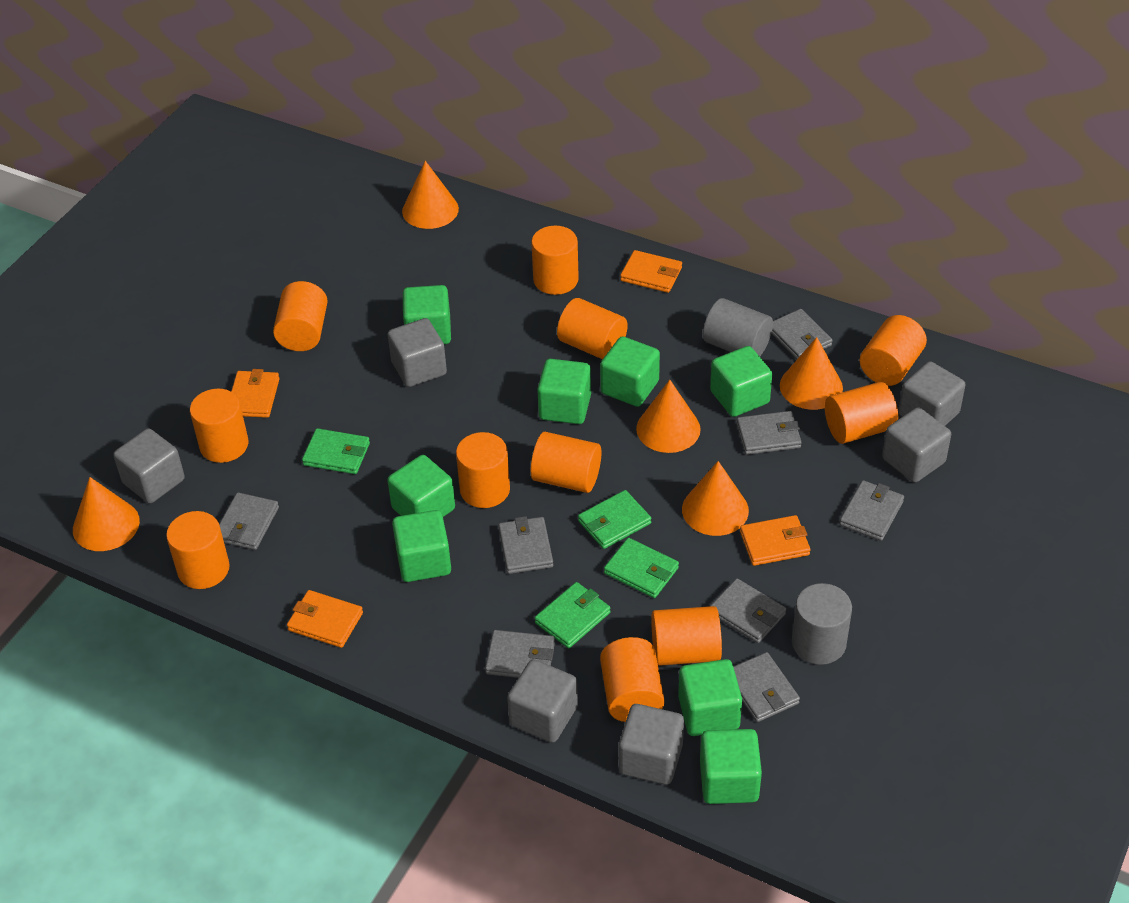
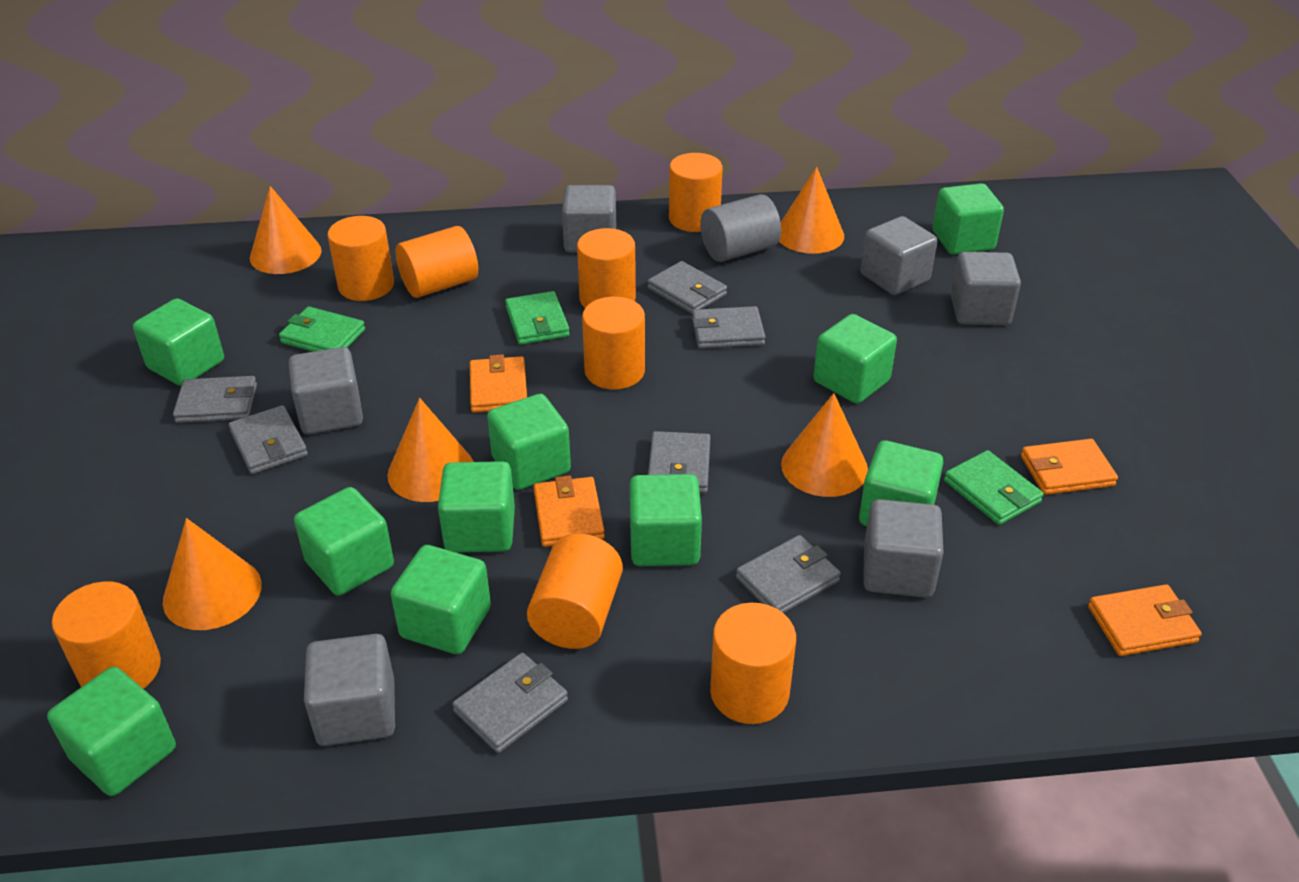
green cube: 8 -> 10
green wallet: 4 -> 3
grey cylinder: 2 -> 1
grey wallet: 8 -> 7
orange cylinder: 11 -> 8

